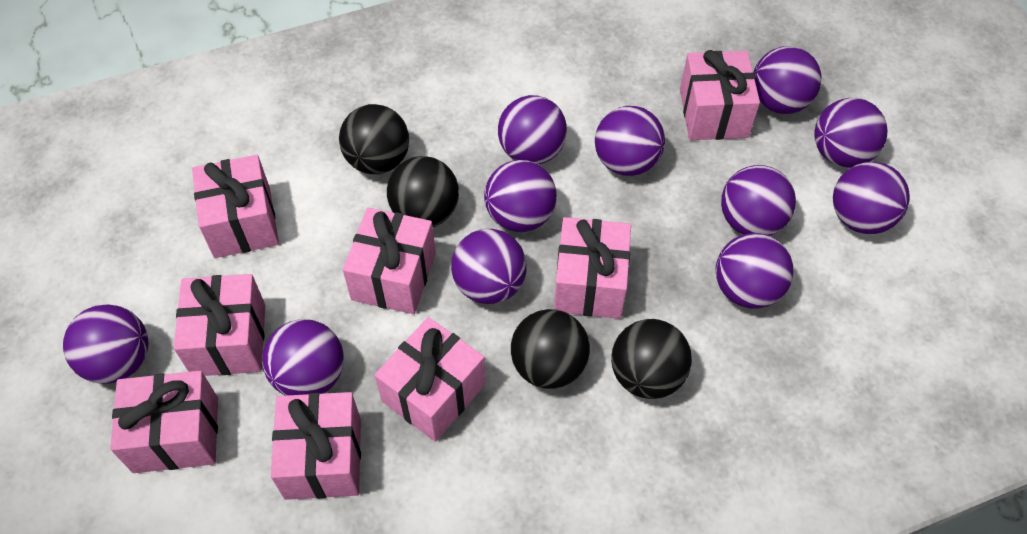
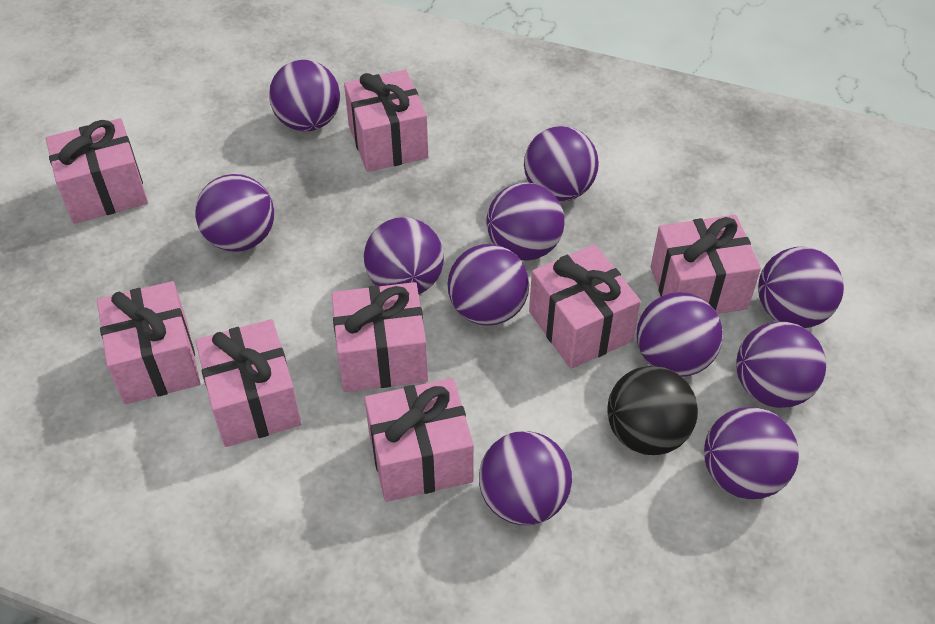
black ball: 4 -> 1

